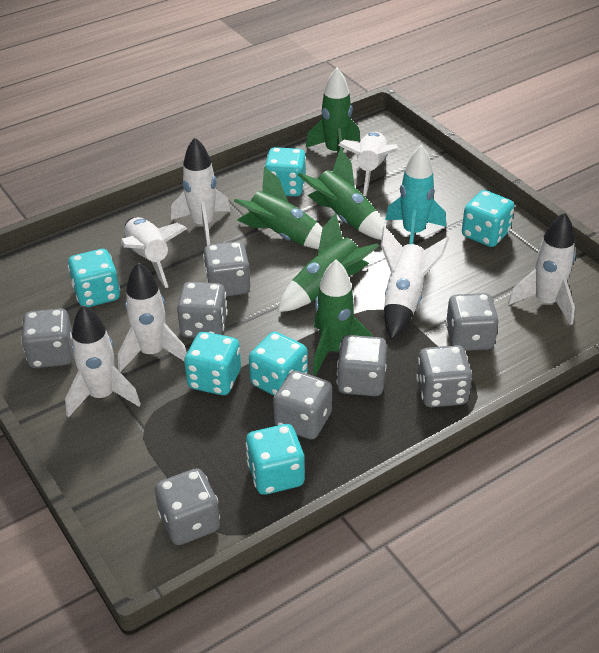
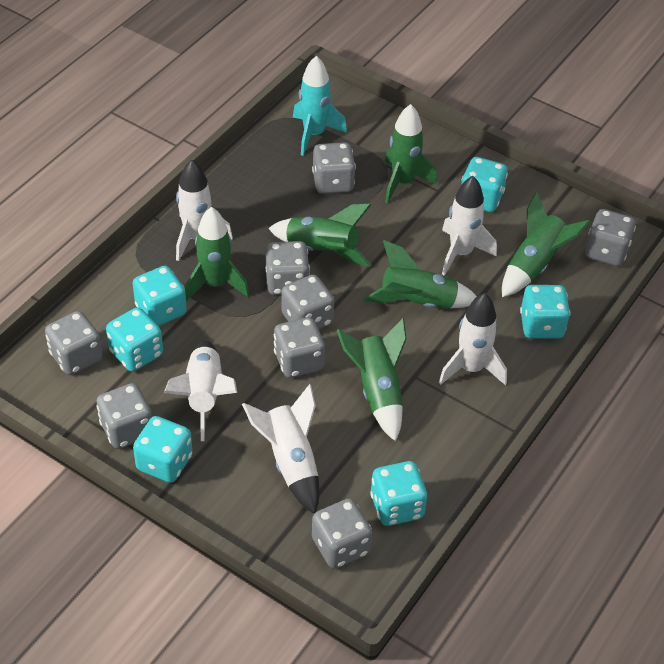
green rocket: 5 -> 6
white rocket: 7 -> 5

